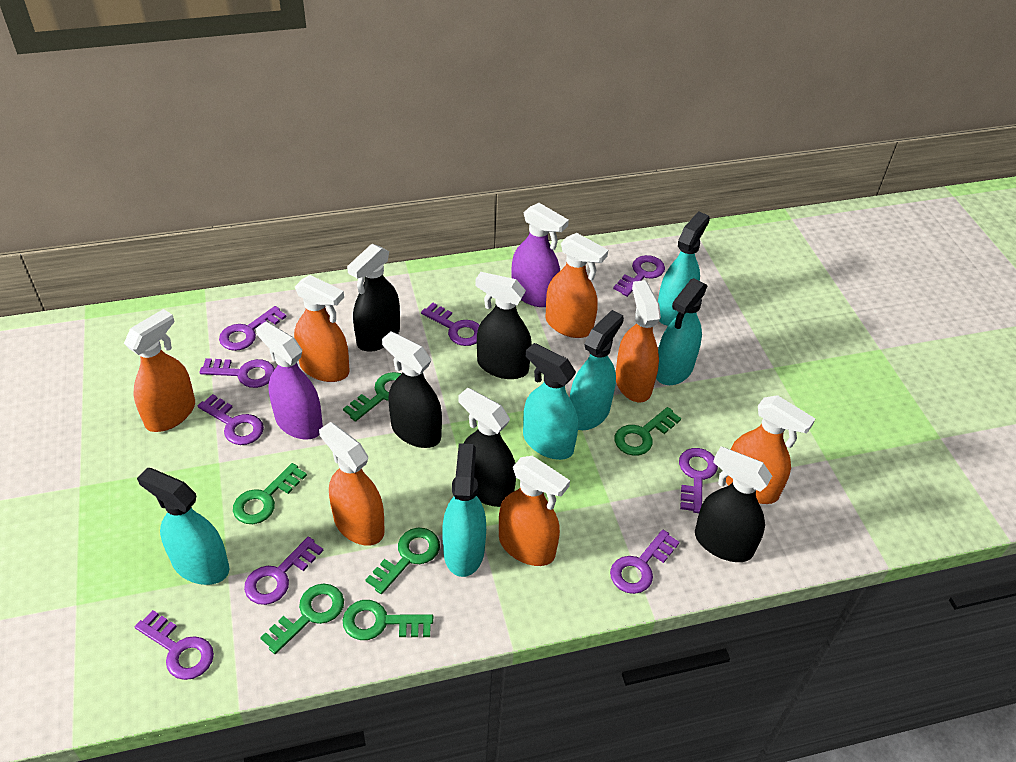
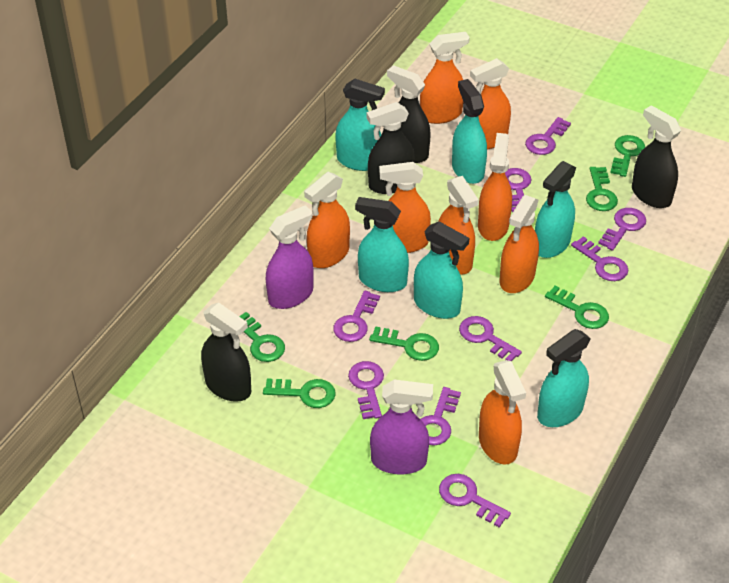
black spray bottle: 5 -> 4
orange spray bottle: 7 -> 8

